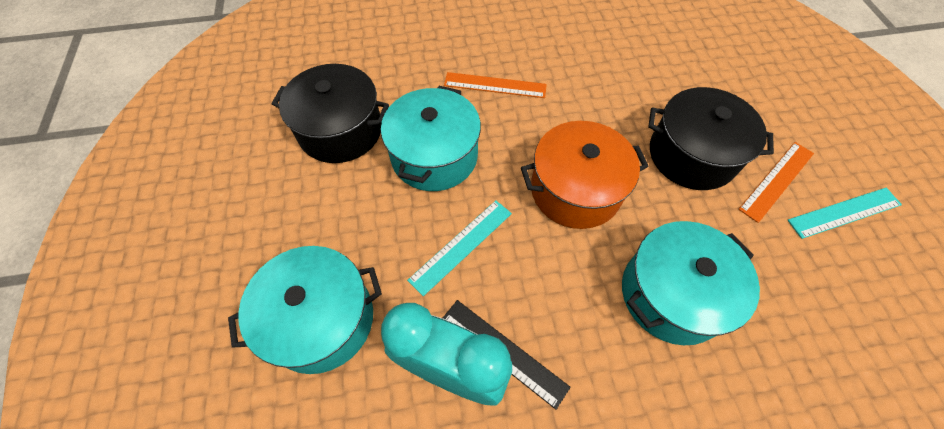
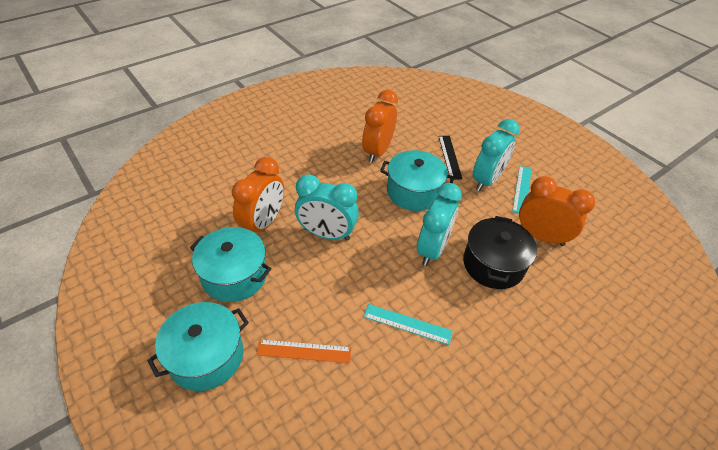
black pot: 2 -> 1
orange clock: 0 -> 3
orange pot: 1 -> 0
orange ruler: 2 -> 1
turquoise clock: 1 -> 3

